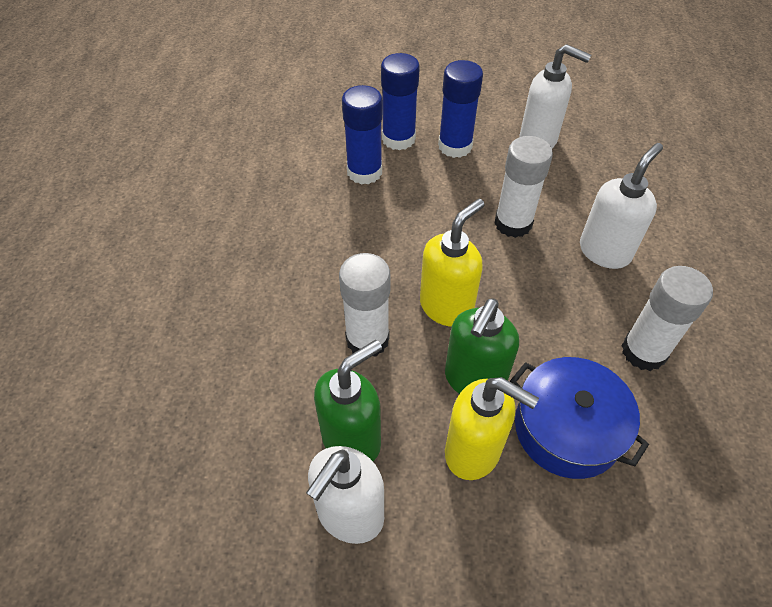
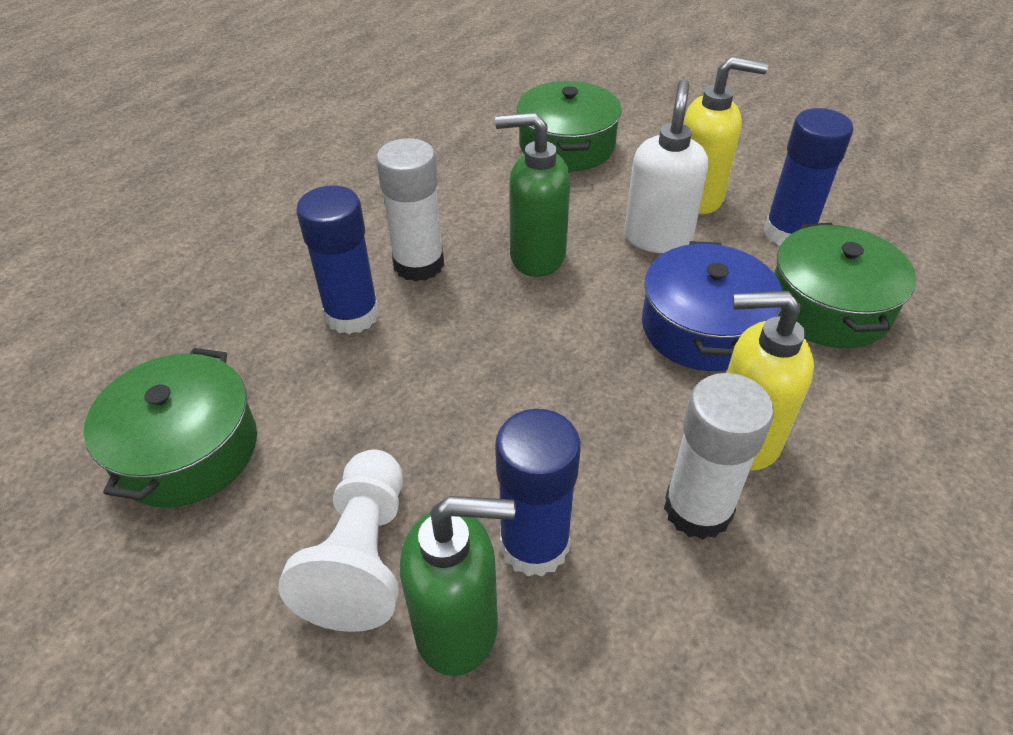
green pot: 0 -> 3
white glue stick: 3 -> 2
white pawn: 0 -> 1
white soap dispenser: 3 -> 1

